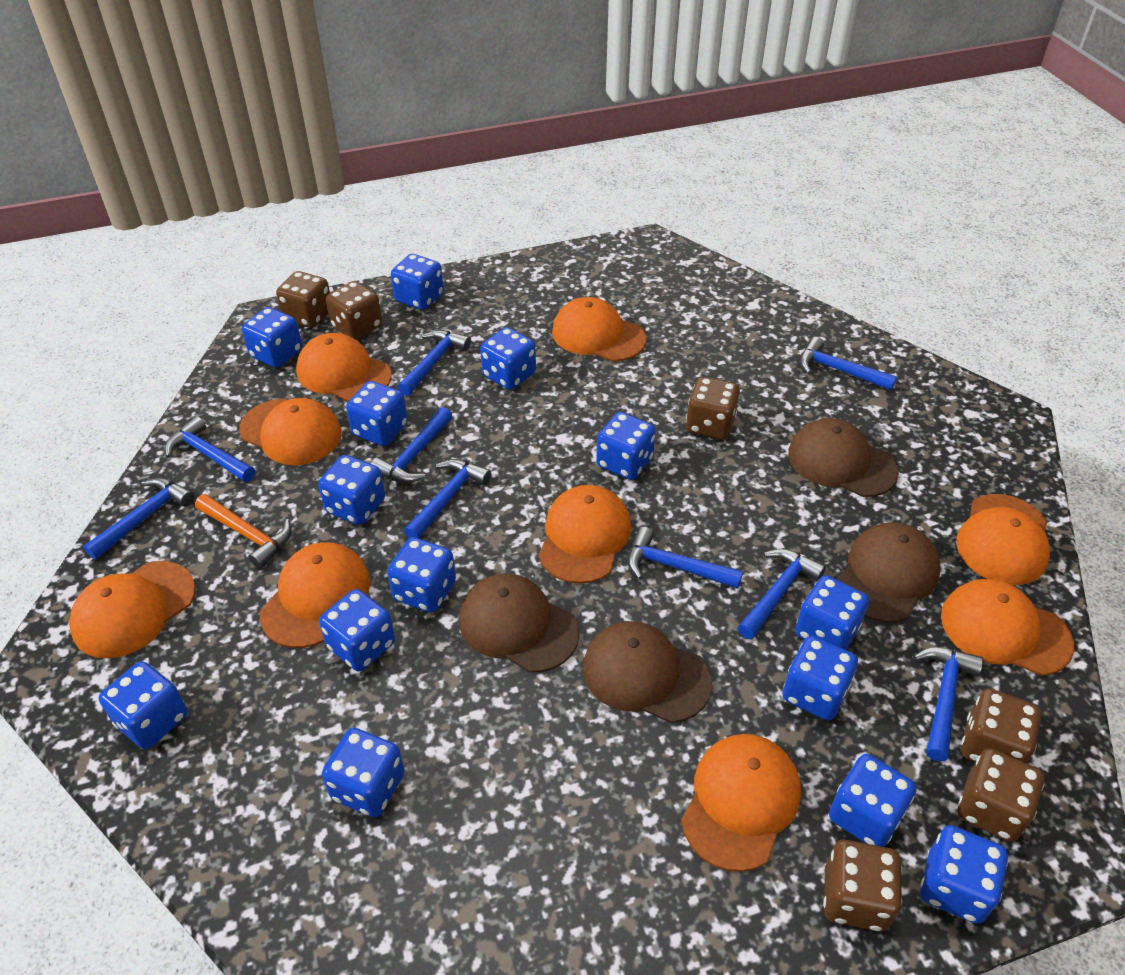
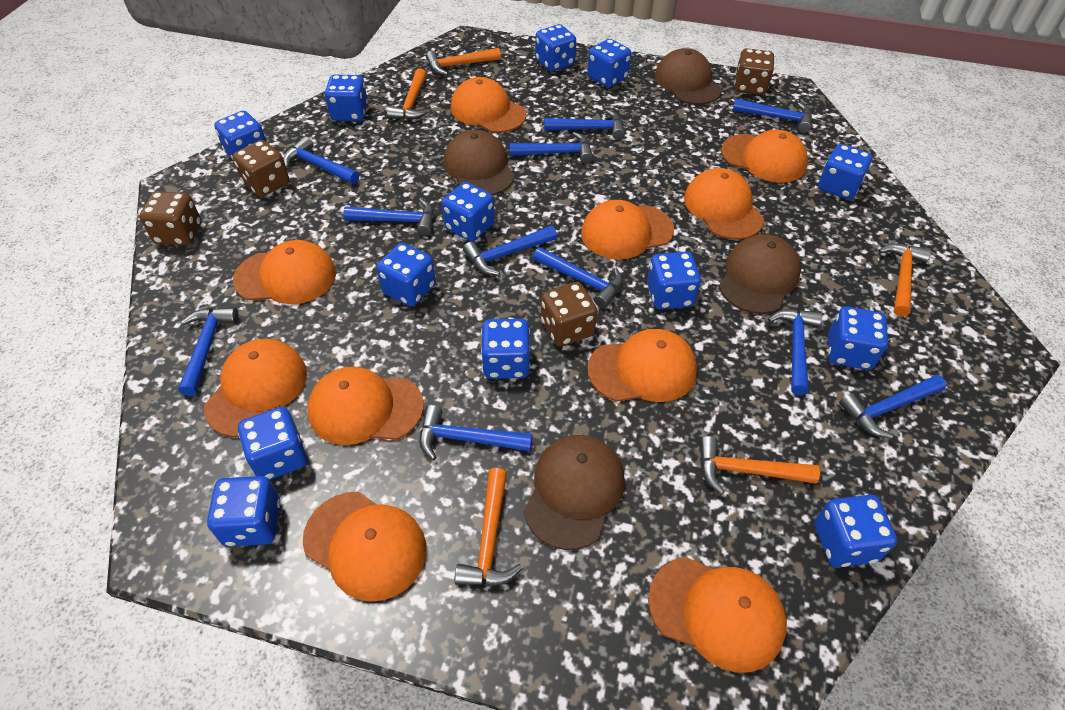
blue dice: 14 -> 13
blue hammer: 9 -> 11
brown dice: 6 -> 4
orange cap: 9 -> 10
orange hammer: 1 -> 5

